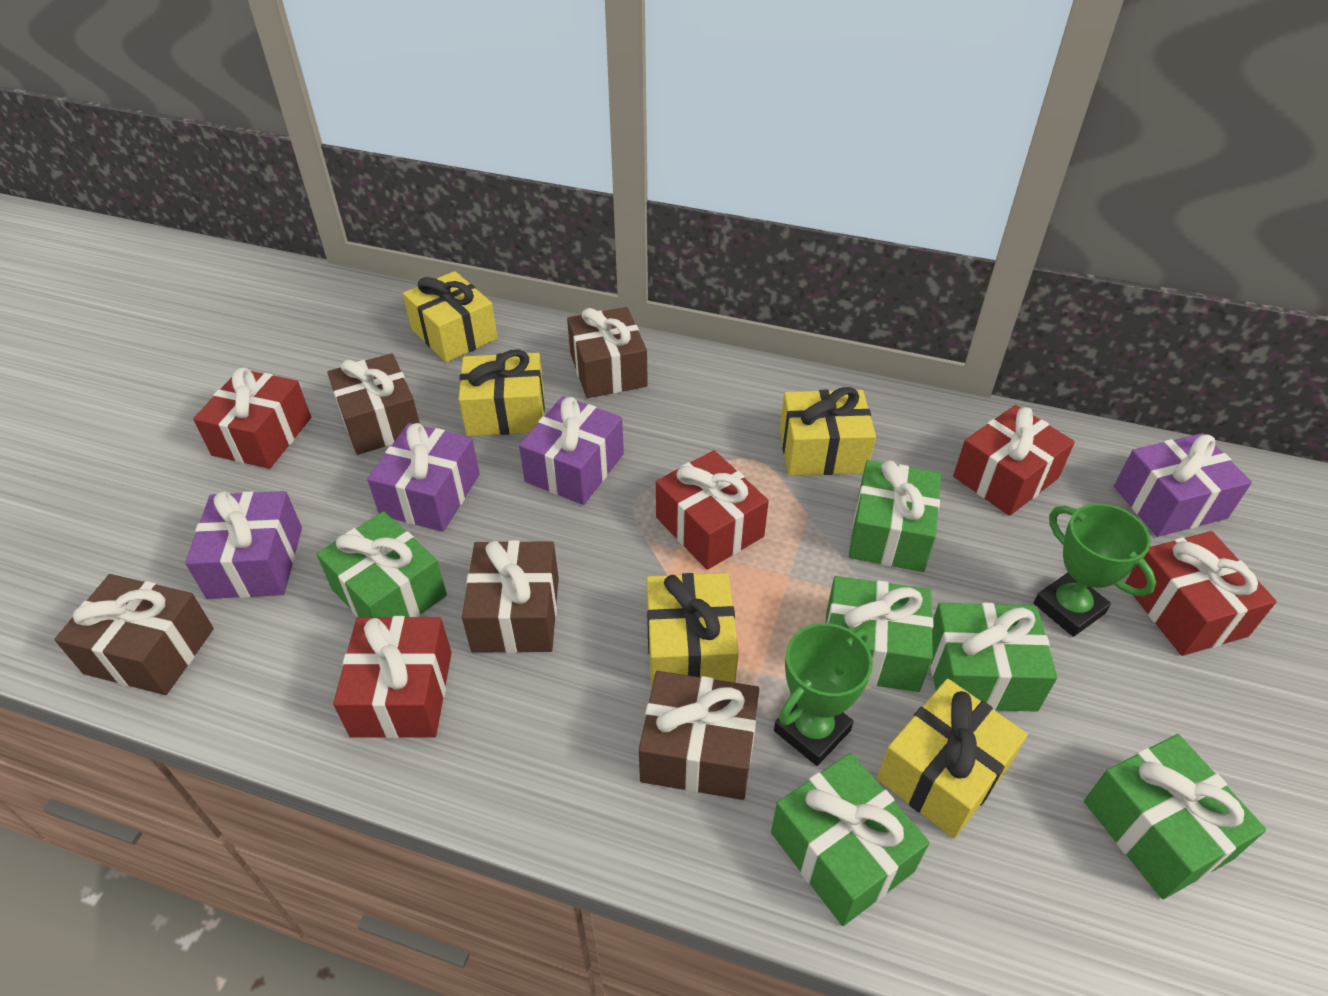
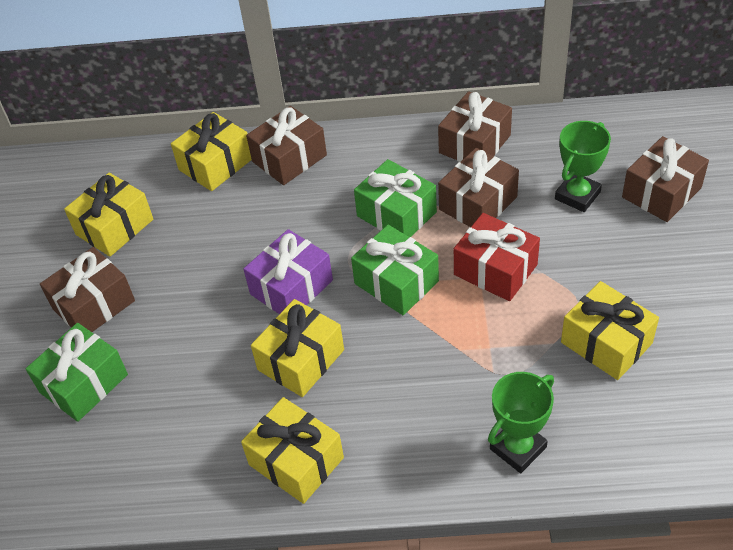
green gift: 6 -> 3
purple gift: 4 -> 1
red gift: 5 -> 1

